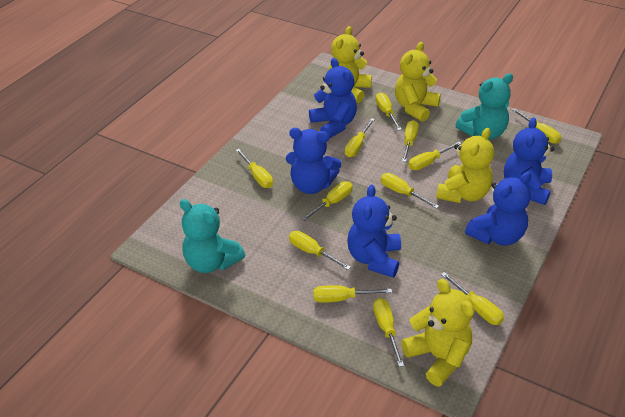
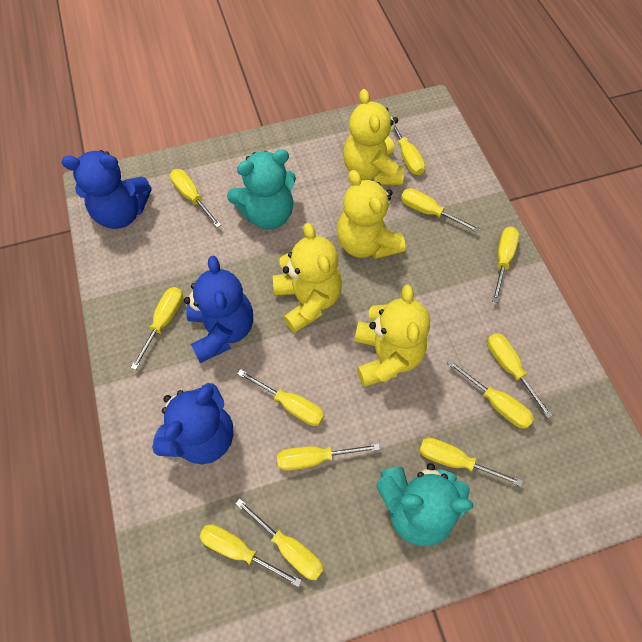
blue teddy bear: 5 -> 3

